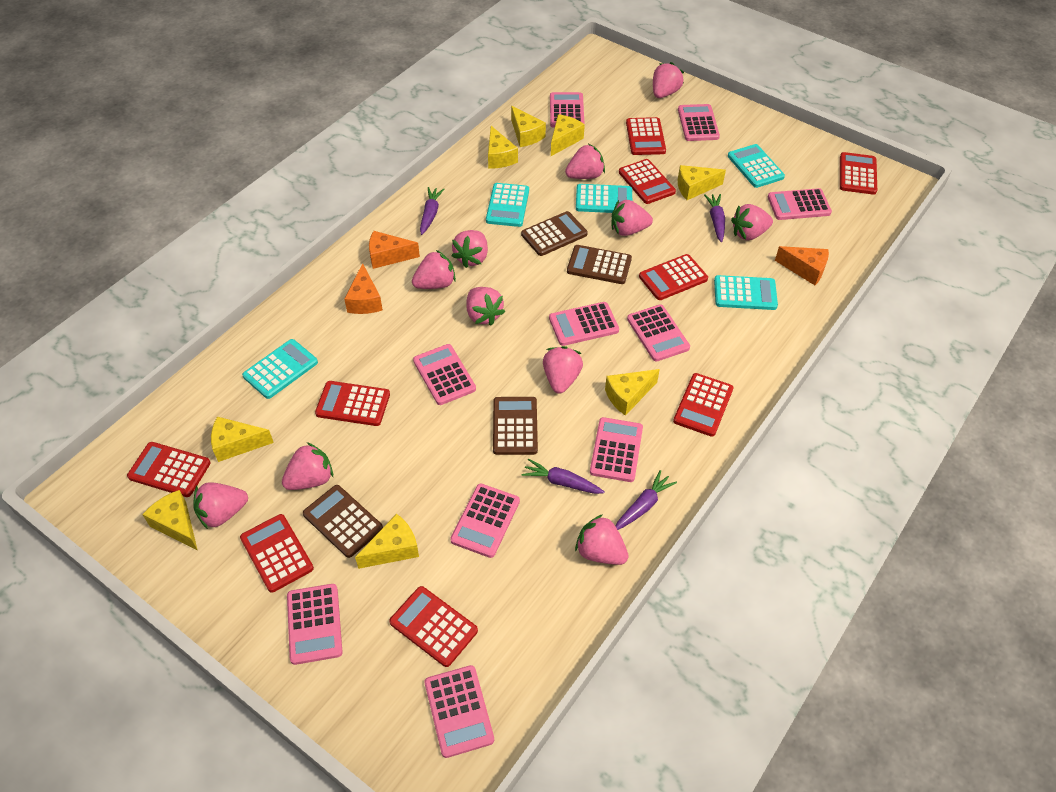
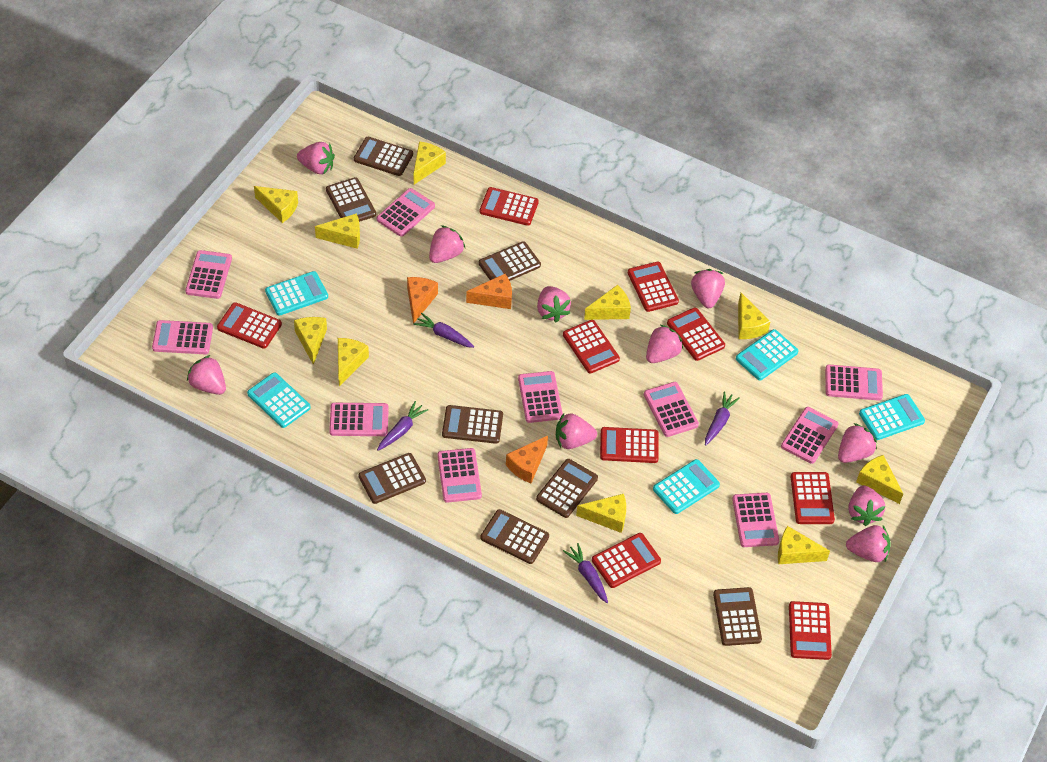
brown calculator: 4 -> 8
pink strawberry: 11 -> 10
yellow cheese: 8 -> 10

